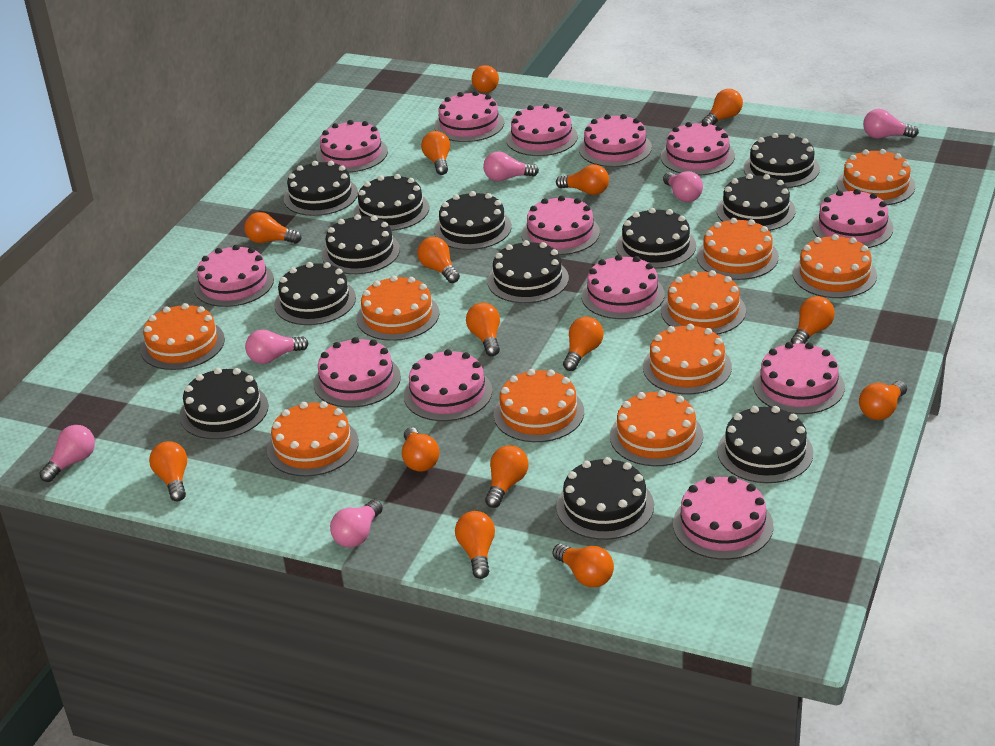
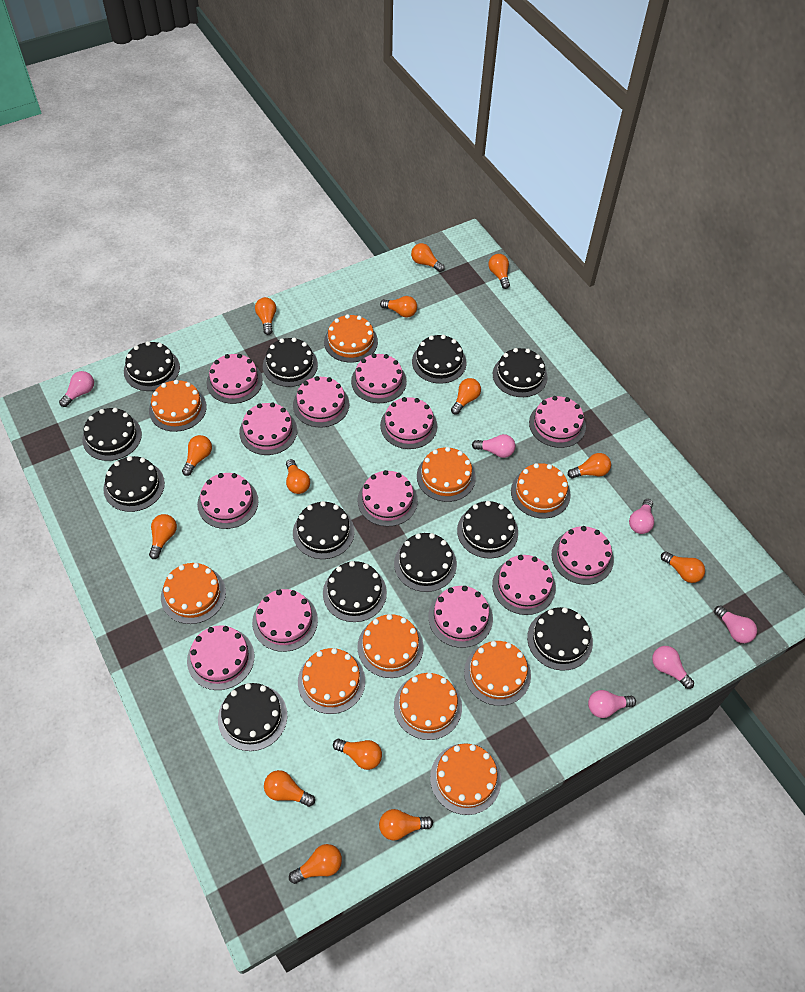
orange light bulb: 15 -> 14

